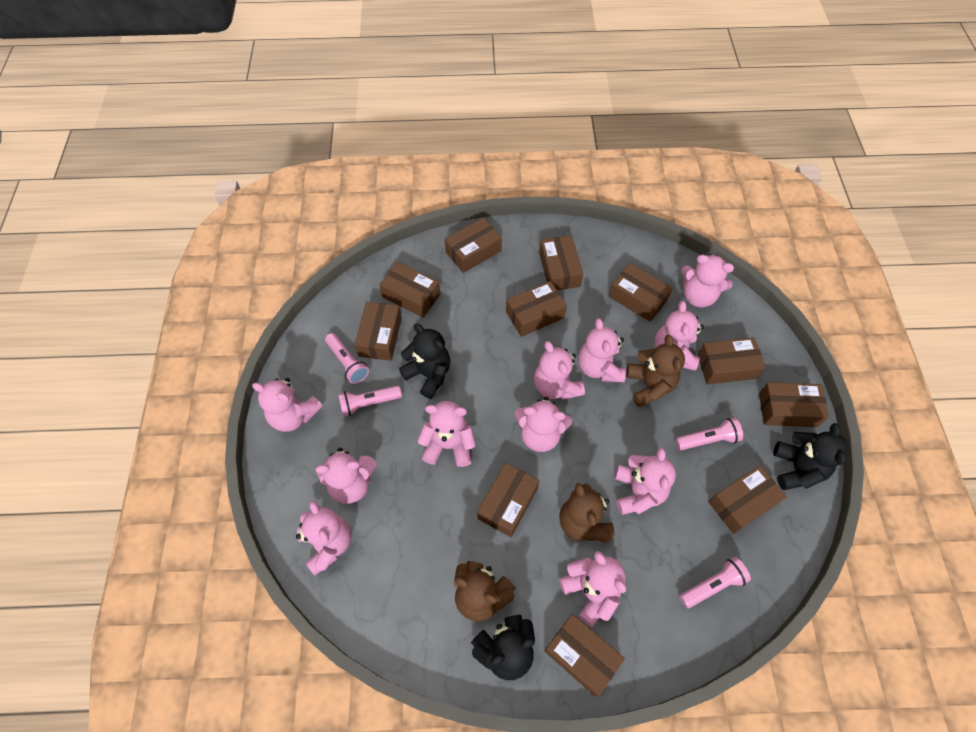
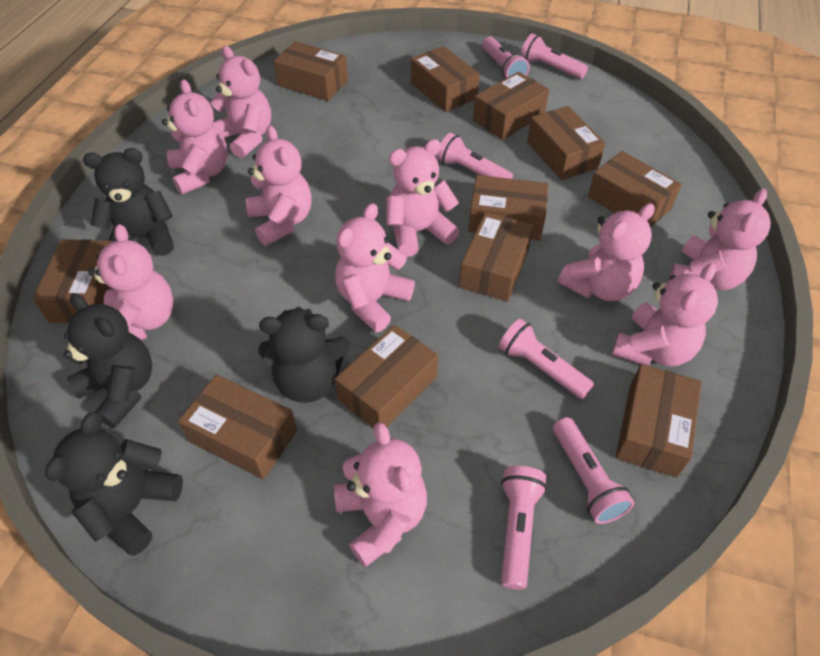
black teddy bear: 3 -> 4
brown teddy bear: 3 -> 0
pink flashlight: 4 -> 6
pink teddy bear: 11 -> 10

